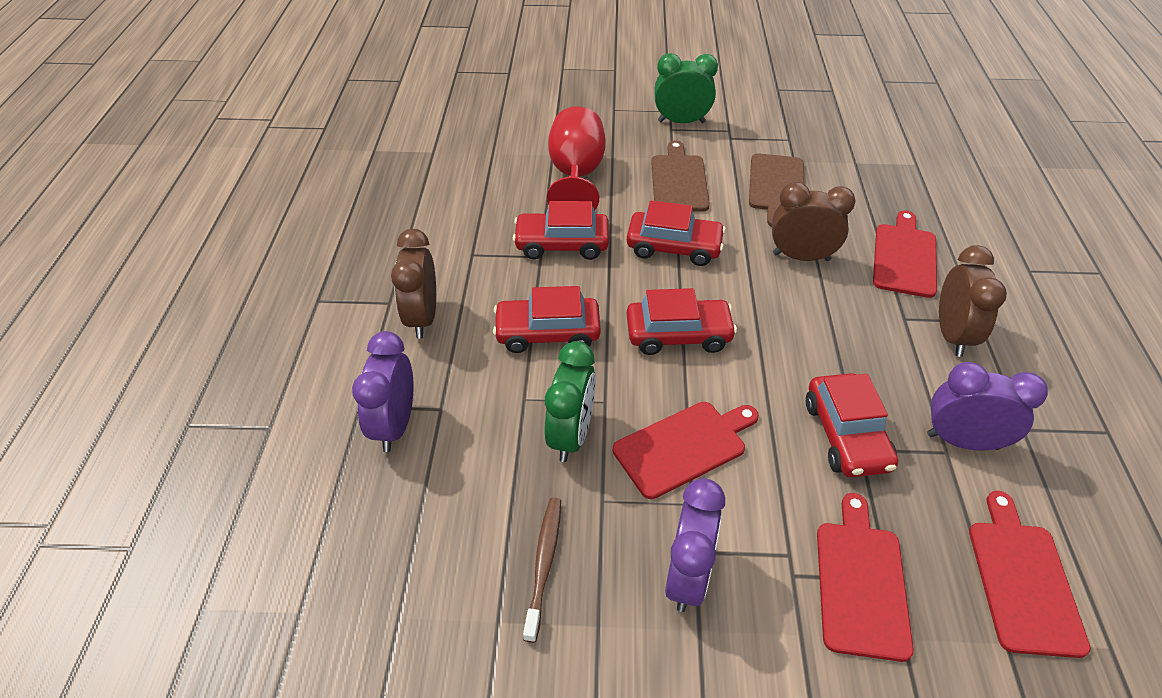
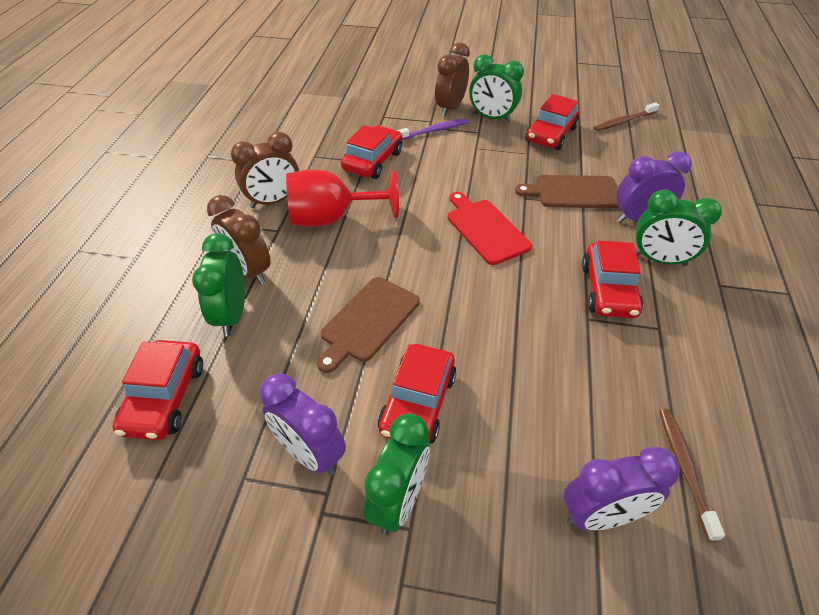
brown toothbrush: 1 -> 2
green clock: 2 -> 4
purple toothbrush: 0 -> 1
red cutting board: 4 -> 1

